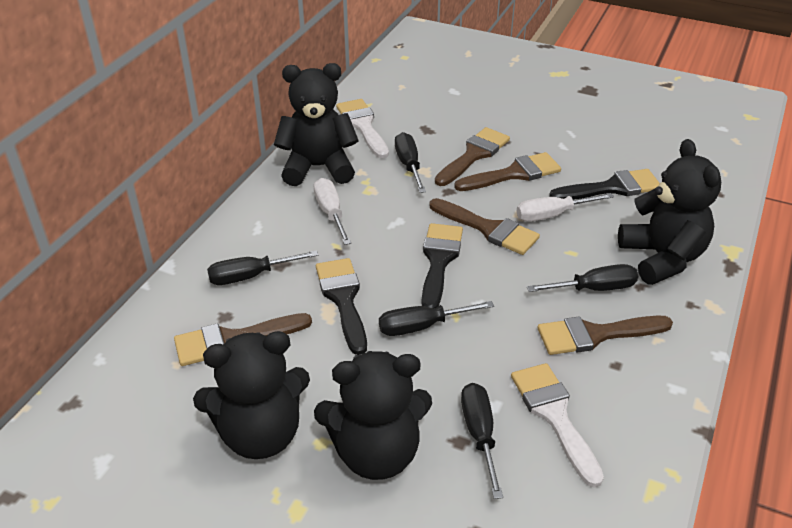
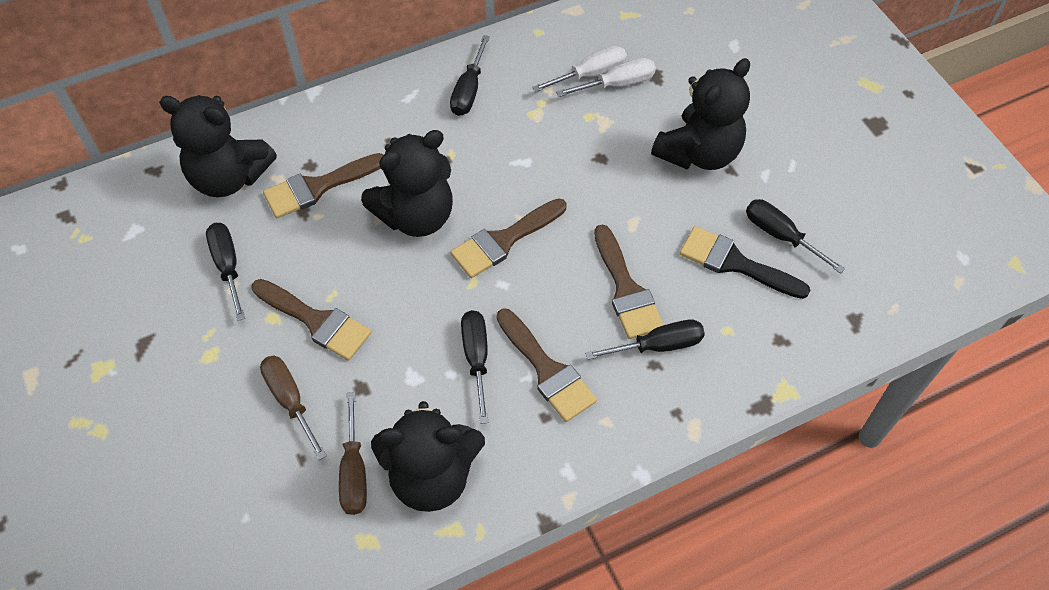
black brush: 3 -> 1
brown screwdriver: 0 -> 2
white brush: 2 -> 0

